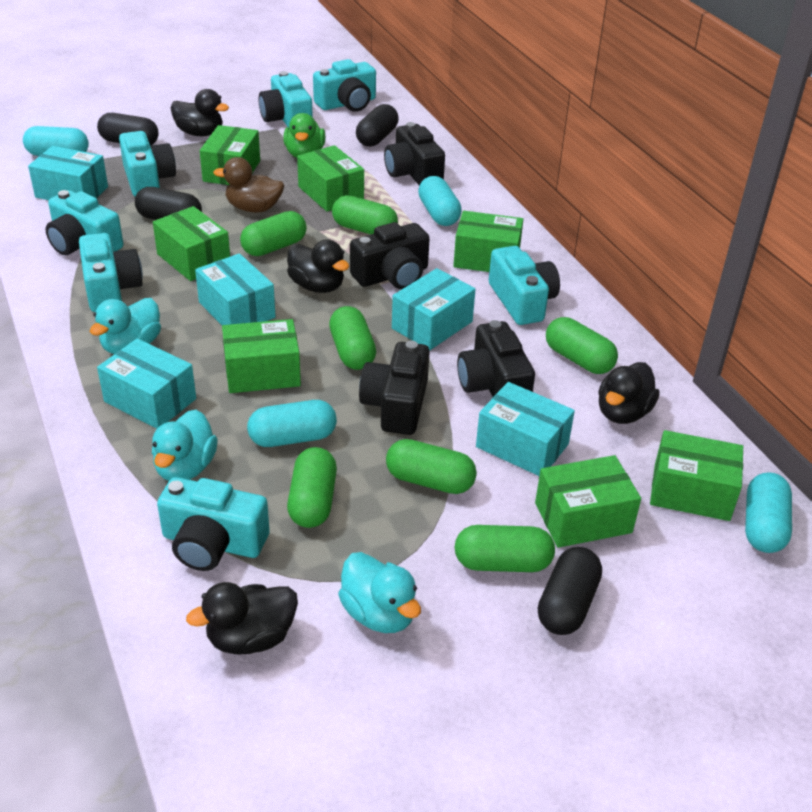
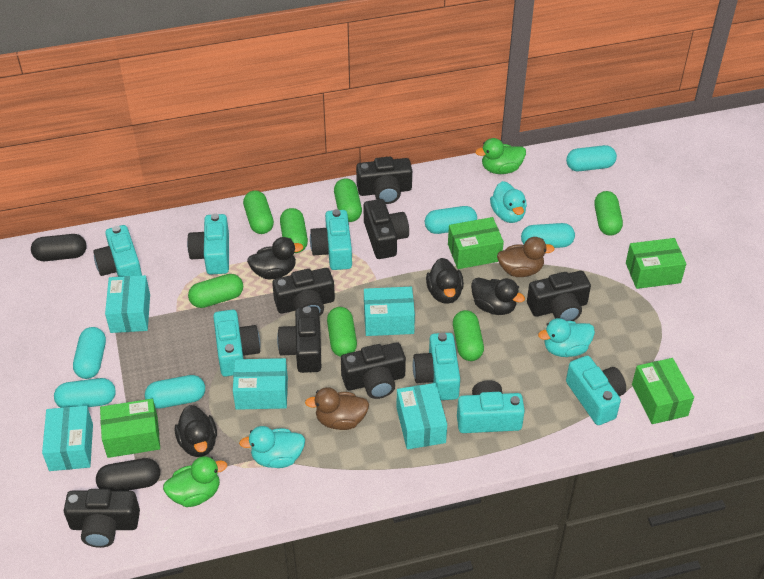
black camera: 4 -> 7
black capsule: 4 -> 2
brown duck: 1 -> 2
green box: 7 -> 4
green duck: 1 -> 2
turquoise capsule: 4 -> 6

